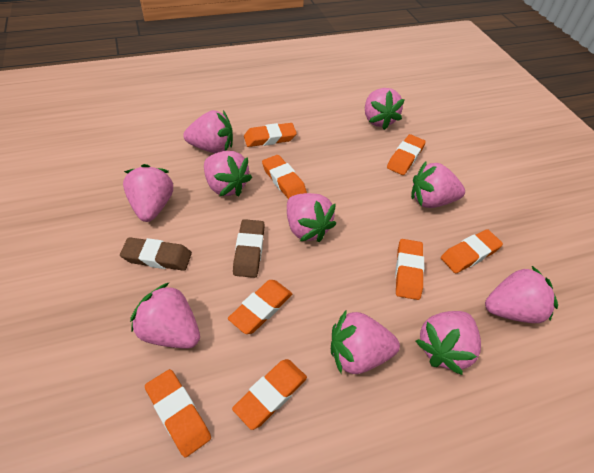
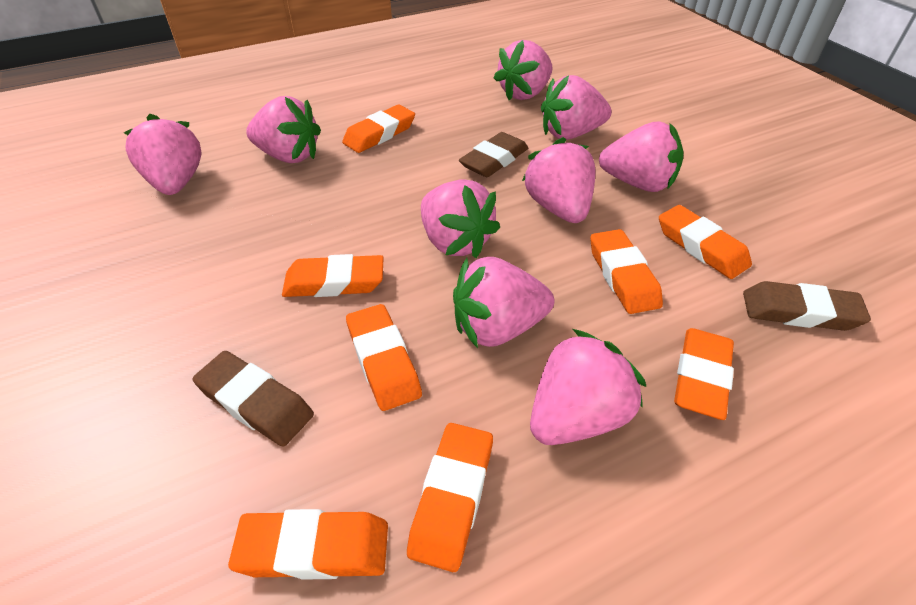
brown eraser: 2 -> 3
pink strawberry: 10 -> 9

